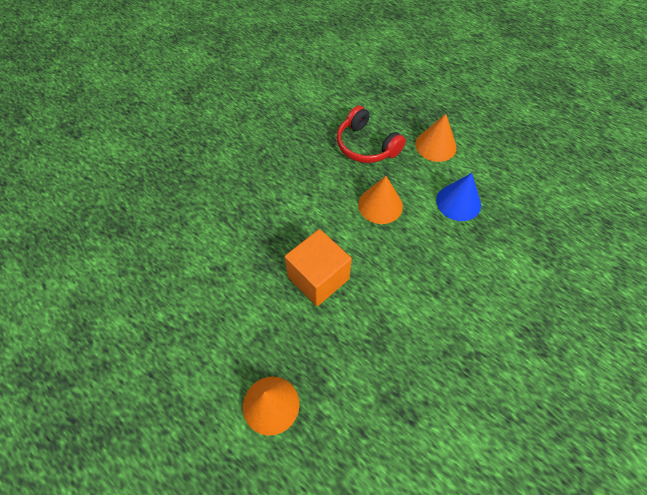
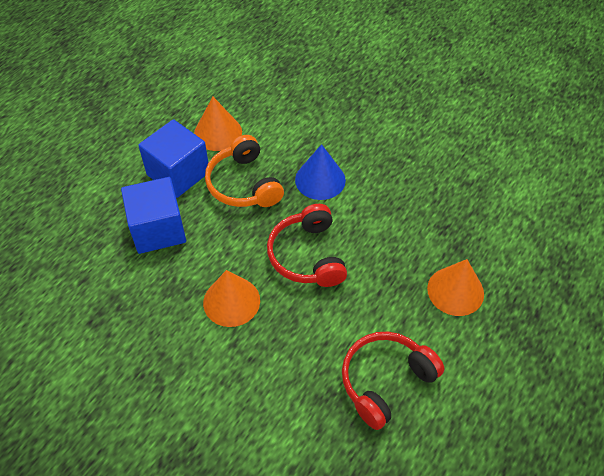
blue cube: 0 -> 2
orange cube: 1 -> 0
orange headphones: 0 -> 1
red headphones: 1 -> 2

